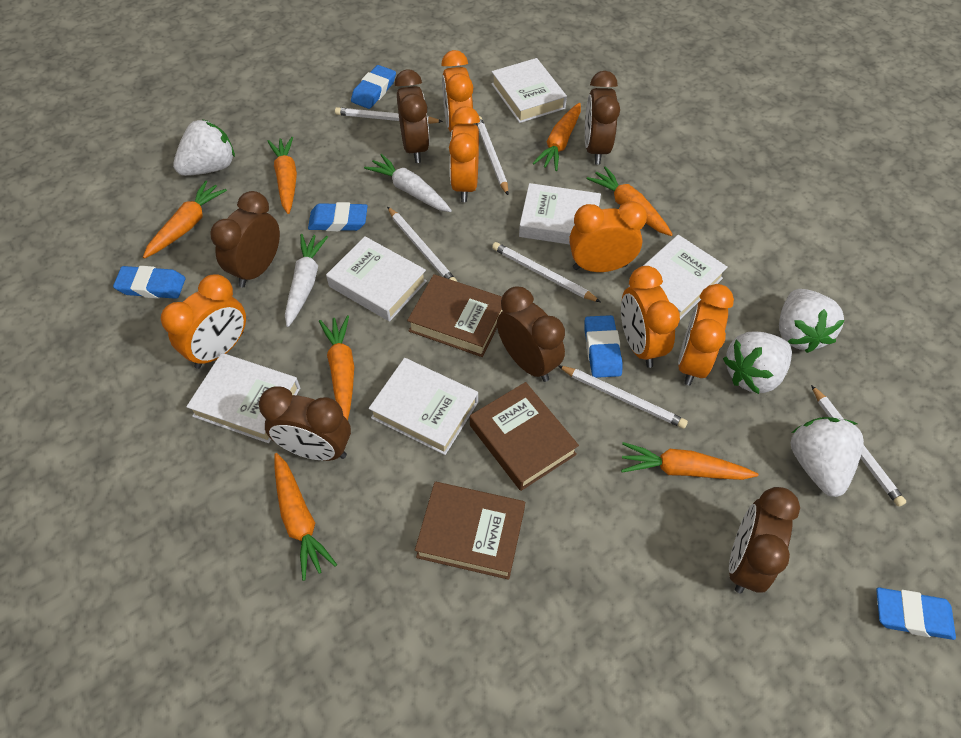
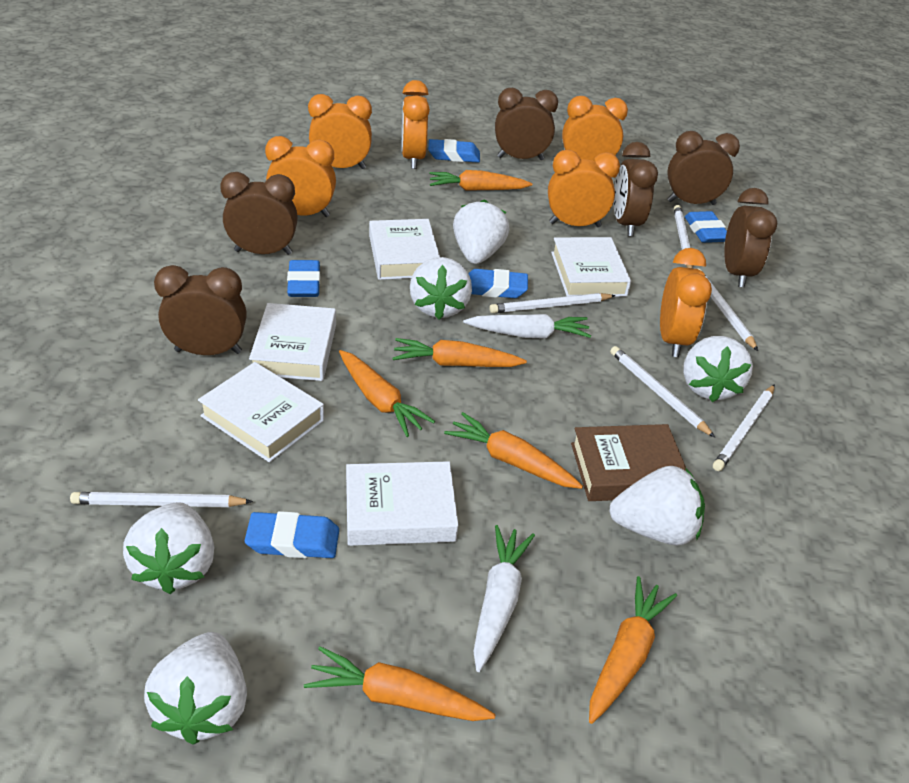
brown book: 3 -> 1
orange carrot: 7 -> 6
white book: 6 -> 5
white strawberry: 4 -> 6

